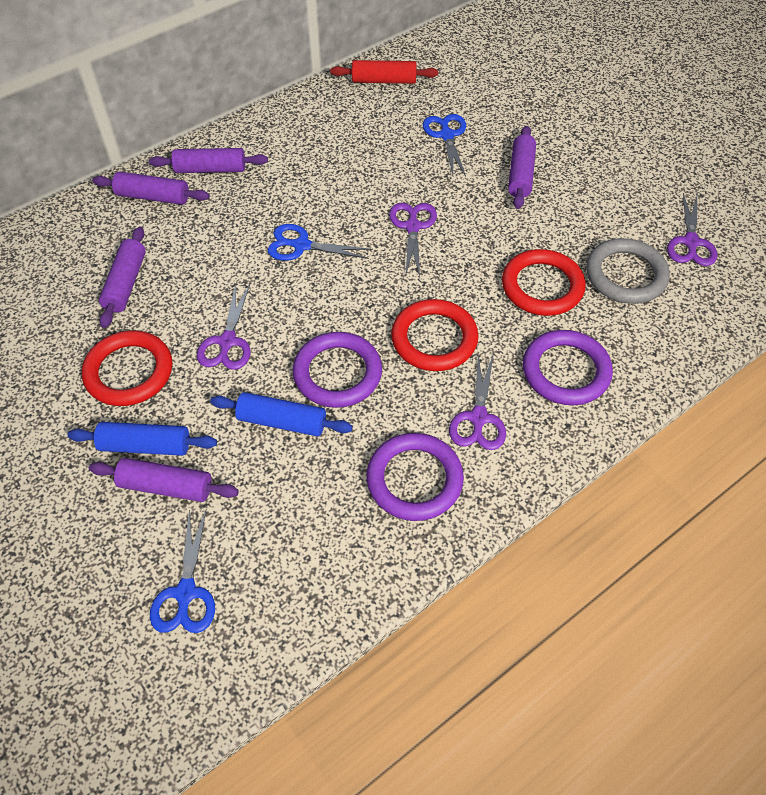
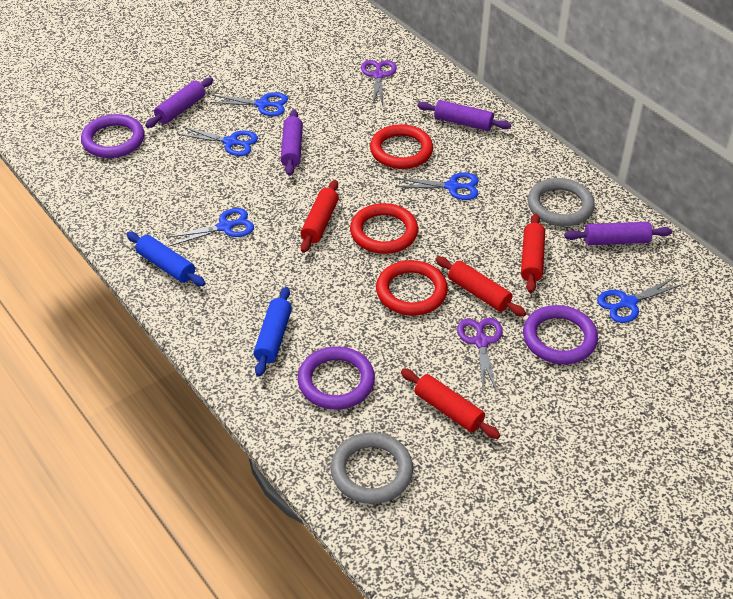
blue scissors: 3 -> 5
grey ring: 1 -> 2
purple rolling pin: 5 -> 4
purple scissors: 4 -> 2
red rolling pin: 1 -> 4

